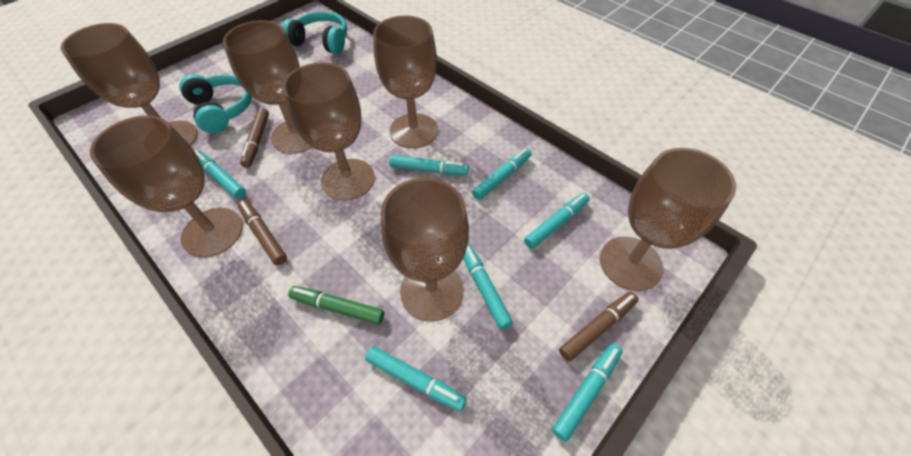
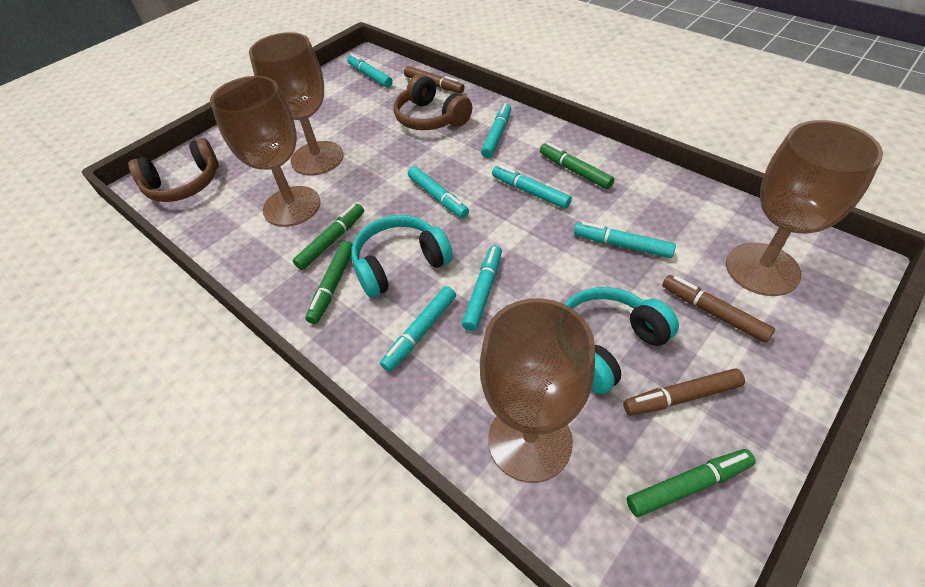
brown goblet: 7 -> 4
brown headphones: 0 -> 2
green marker: 1 -> 4

